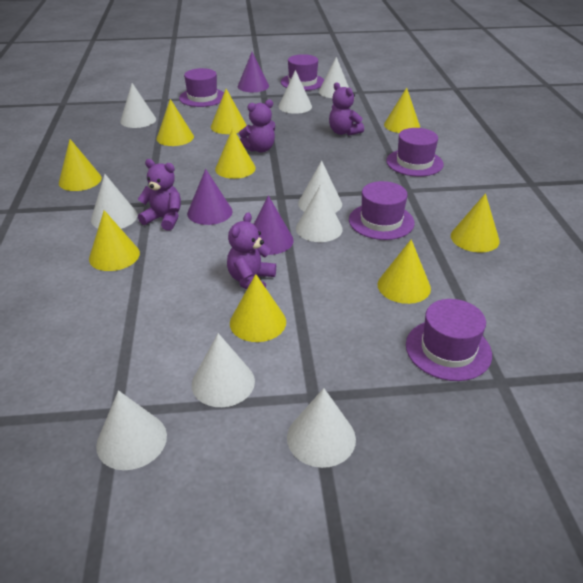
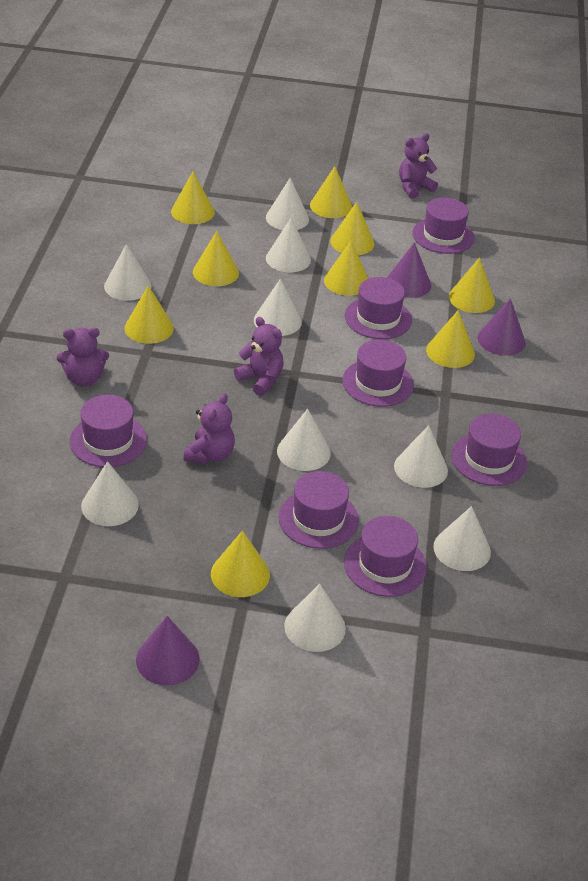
purple hat: 5 -> 7

